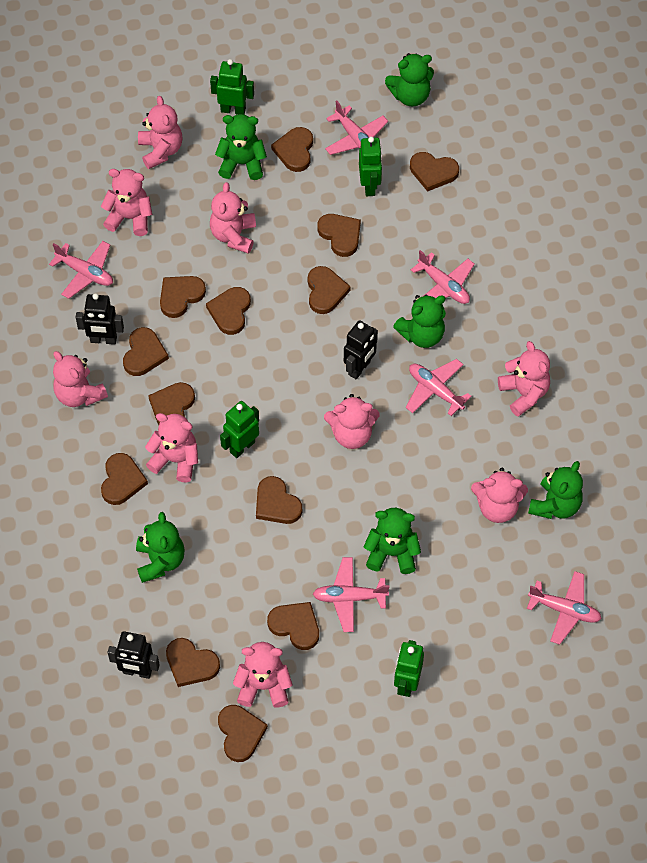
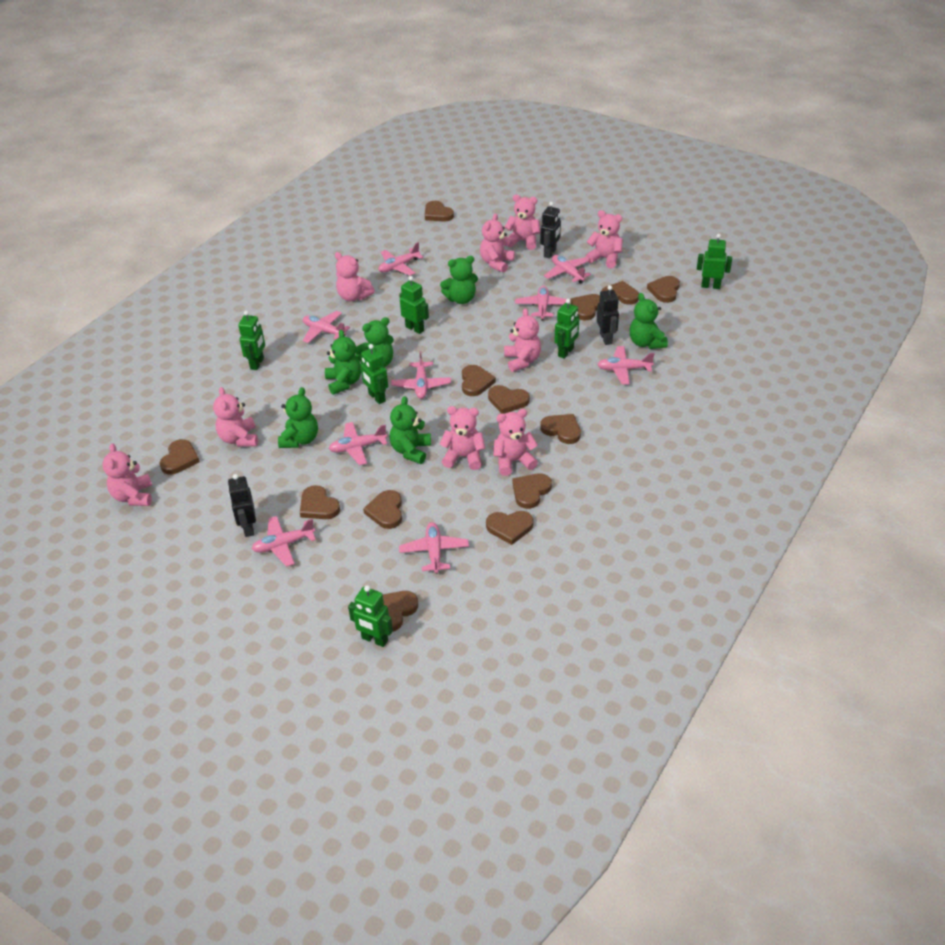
green robot: 4 -> 6
pink plane: 6 -> 9

